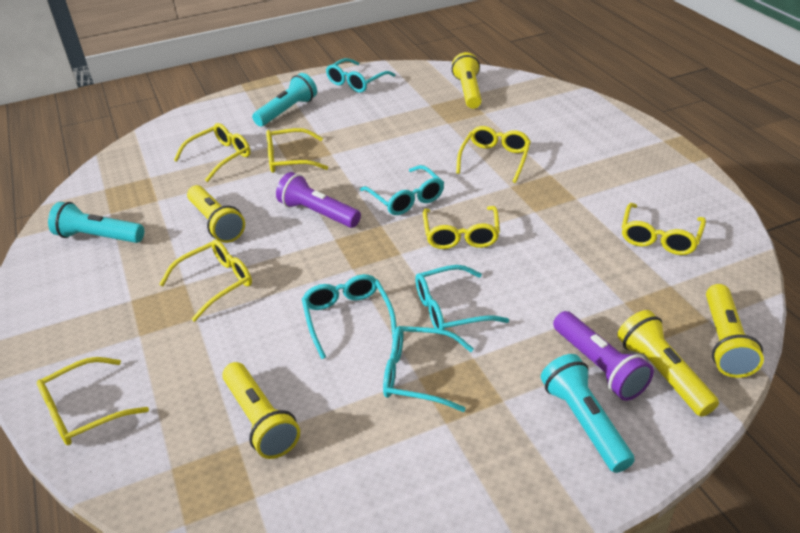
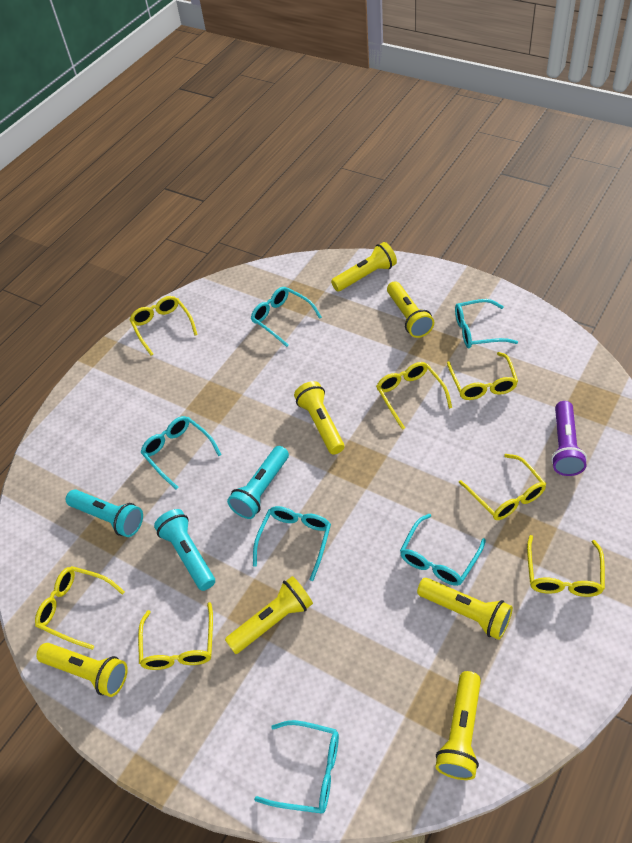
purple flashlight: 2 -> 1
turquoise glasses: 5 -> 6
yellow flashlight: 5 -> 7

